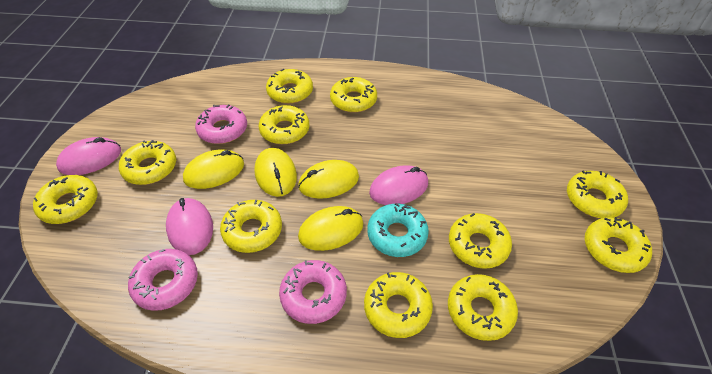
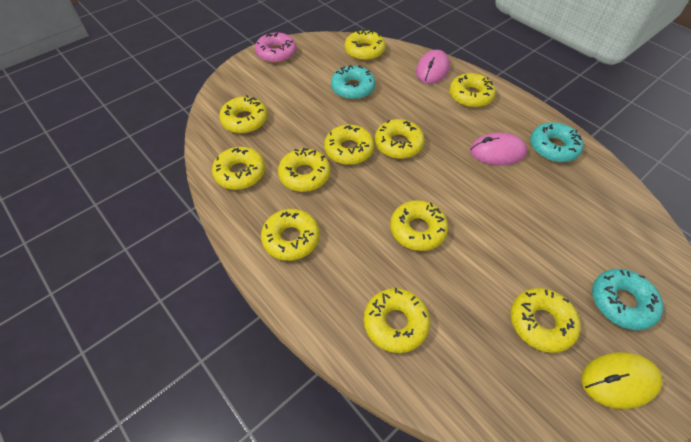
pink donut: 3 -> 1
pink mouse: 3 -> 2
turquoise donut: 1 -> 3
yellow mouse: 4 -> 1

